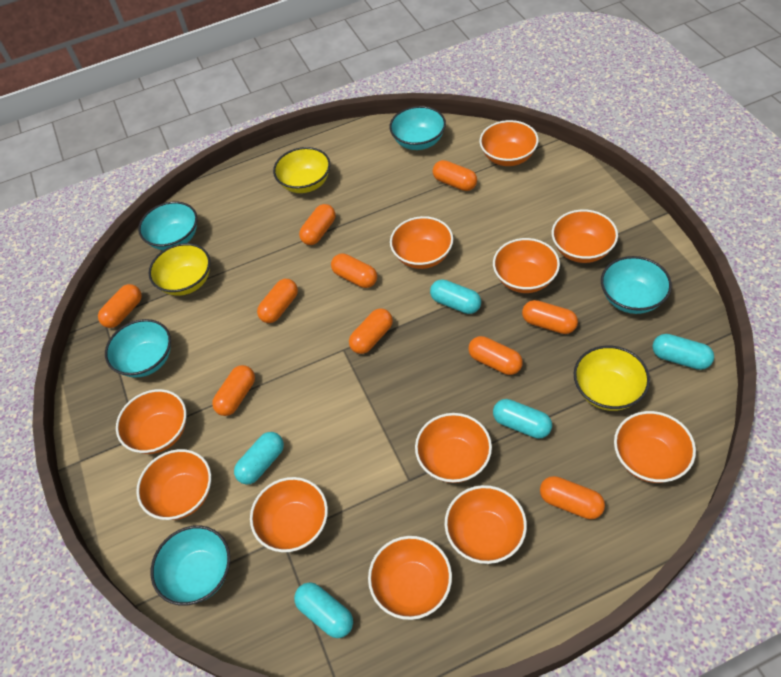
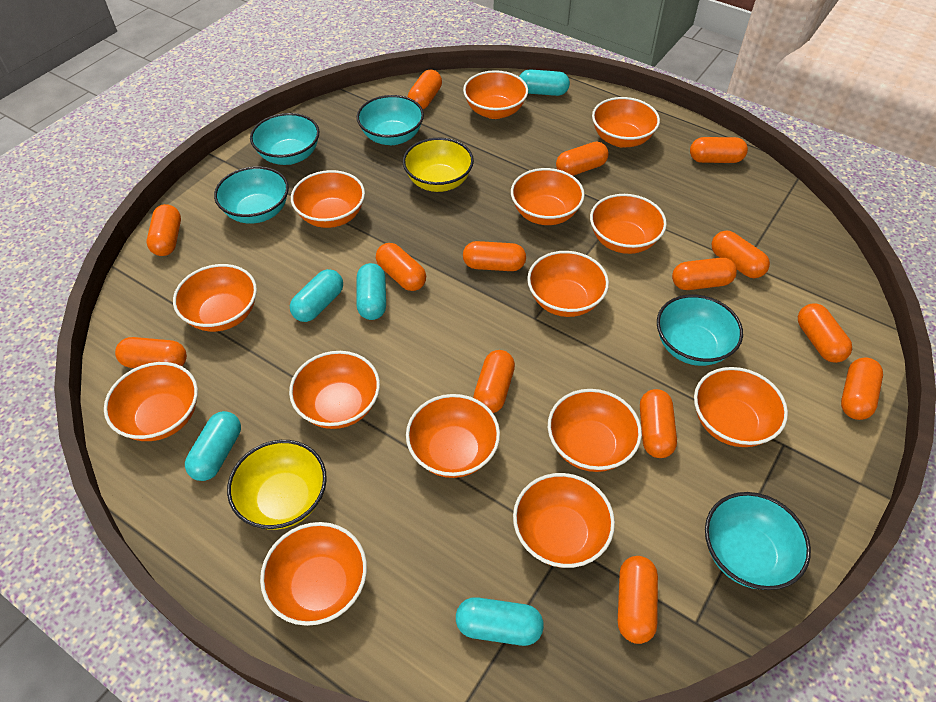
orange bowl: 11 -> 14
orange capsule: 10 -> 14
yellow bowl: 3 -> 2

